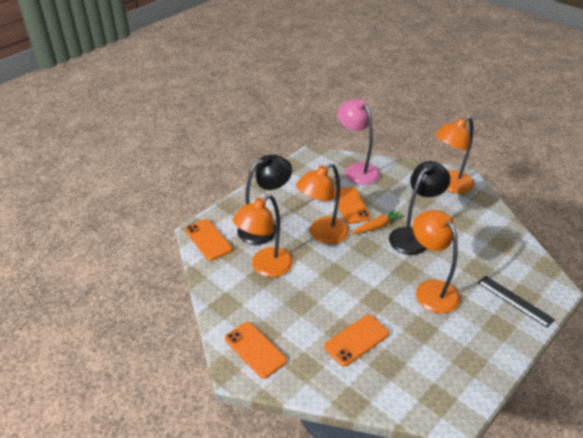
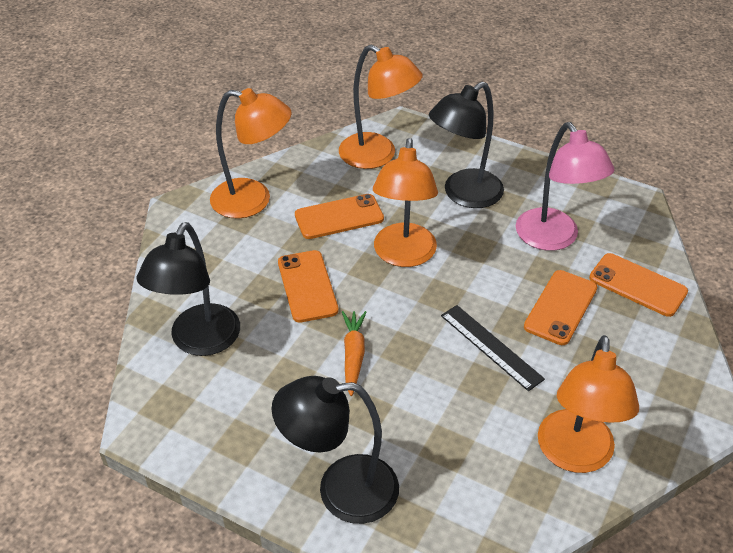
black lamp: 2 -> 3

